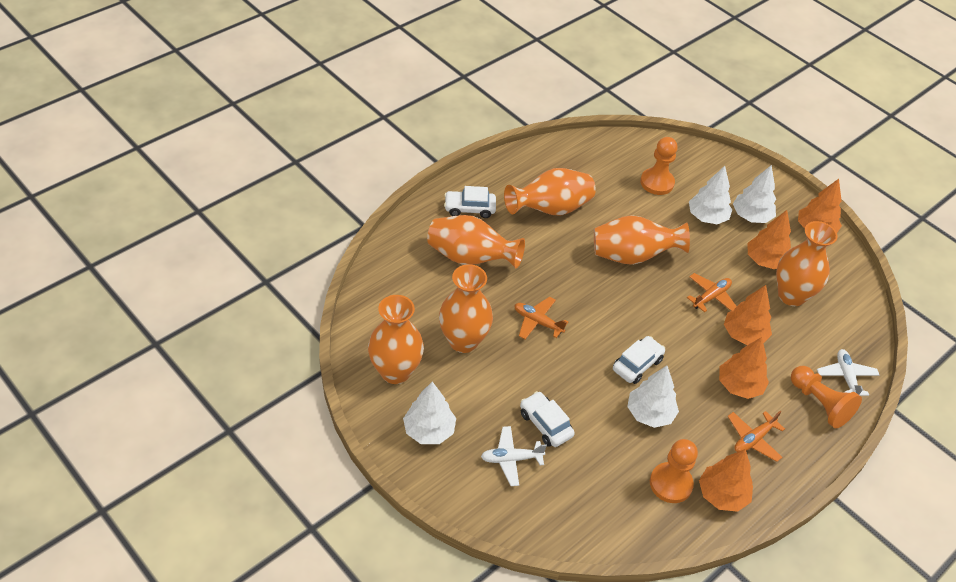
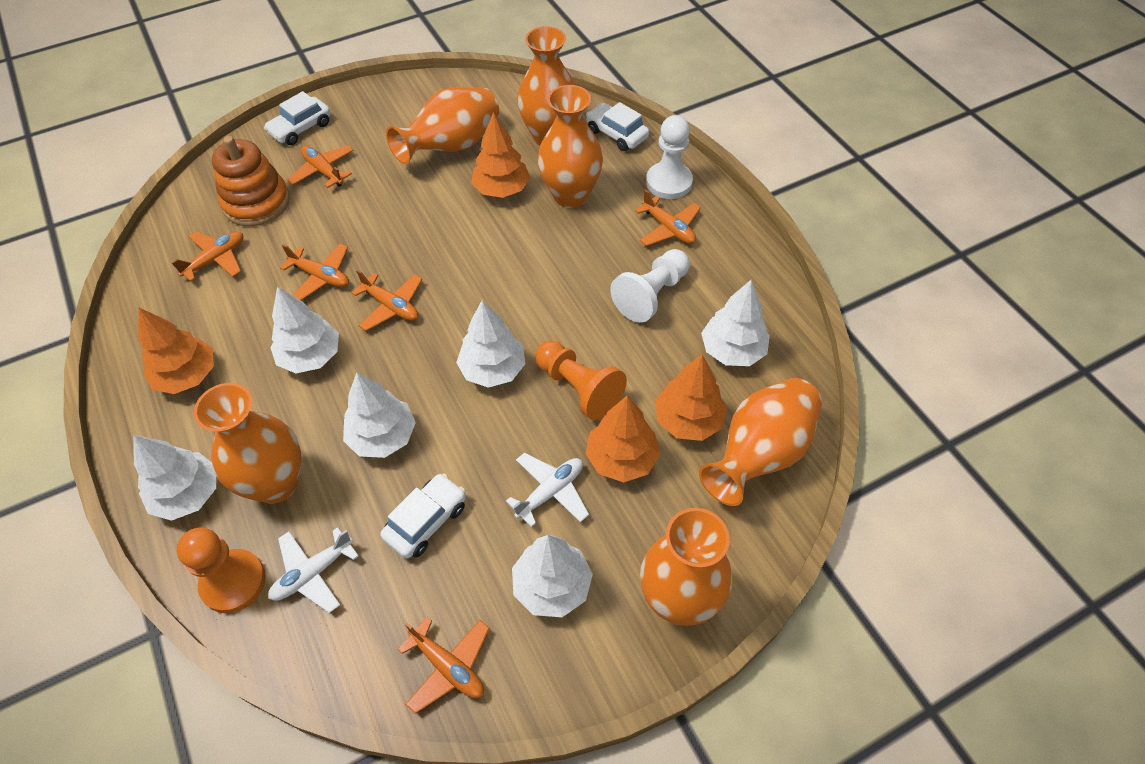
orange pawn: 3 -> 2
orange plane: 3 -> 6
orange stacking toy: 0 -> 1
orange tree: 5 -> 4
white pawn: 0 -> 2
white tree: 4 -> 6

